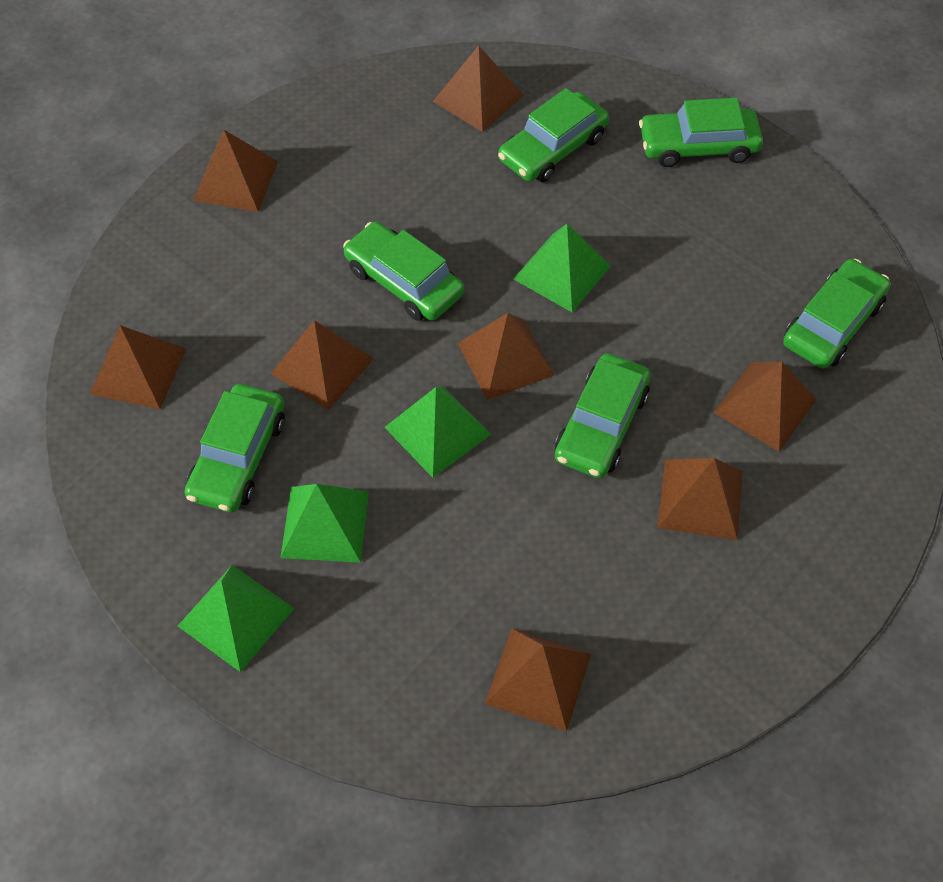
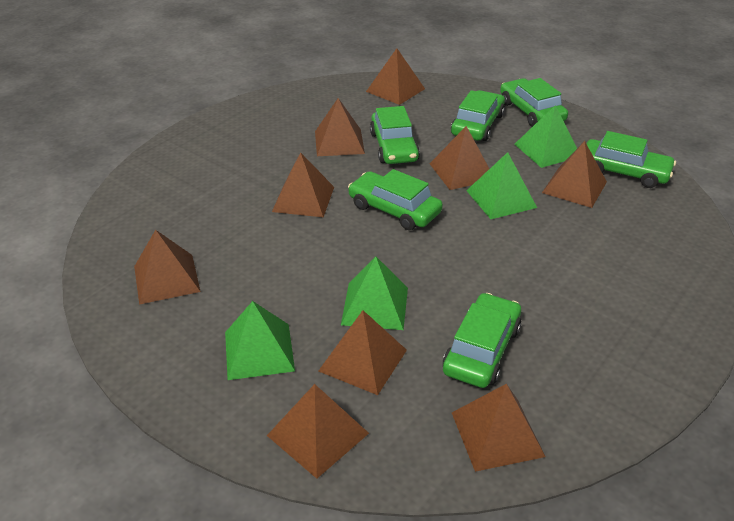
brown pyramid: 8 -> 9

